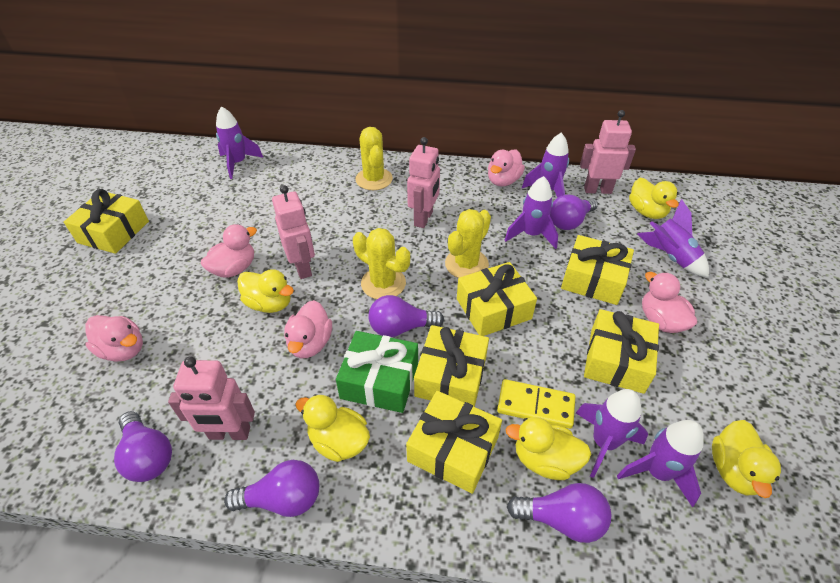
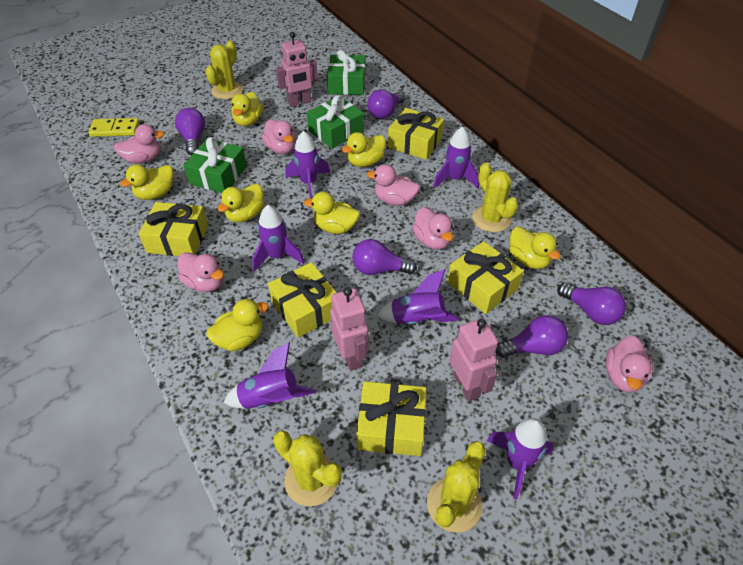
green gift: 1 -> 3
pink duck: 5 -> 6
pink robot: 4 -> 3
yellow cactus: 3 -> 4
yellow duck: 5 -> 7
yellow gift: 6 -> 5

